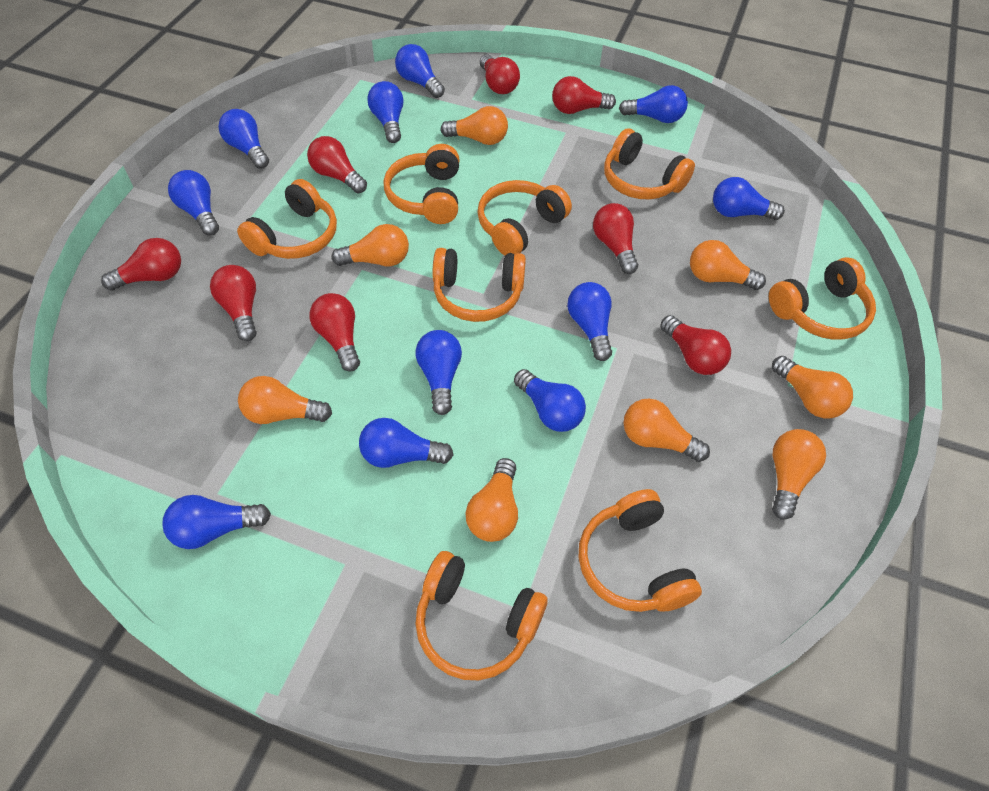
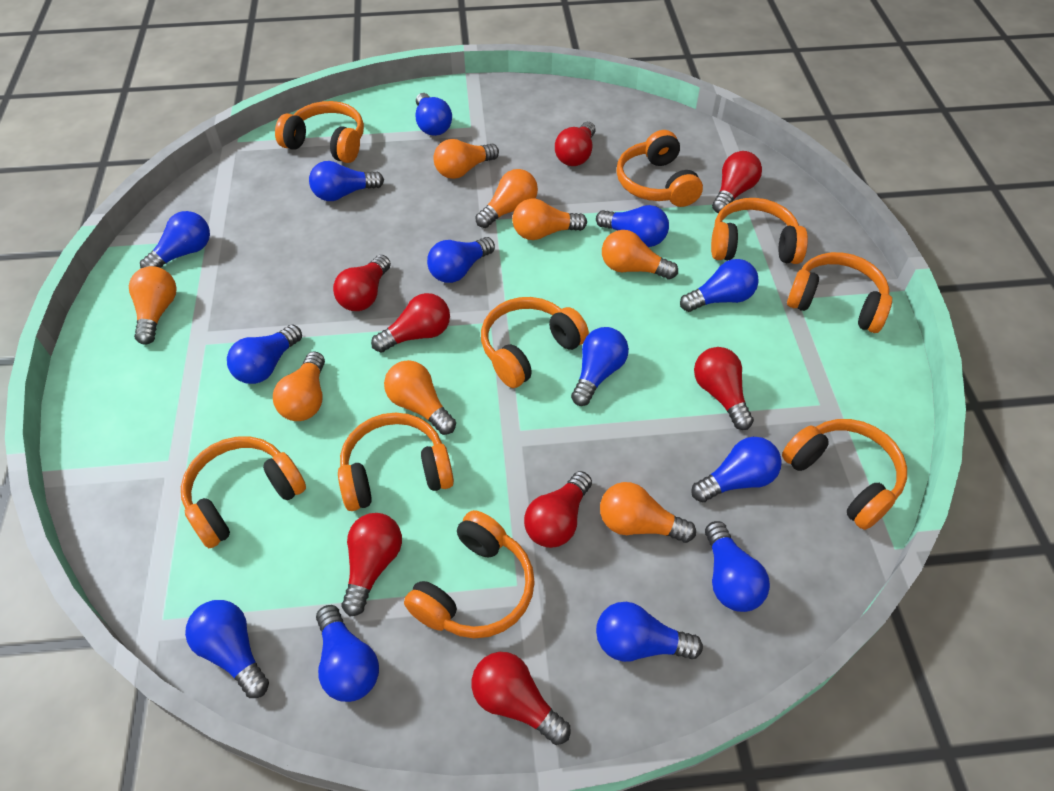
blue light bulb: 11 -> 13
orange headphones: 8 -> 9

